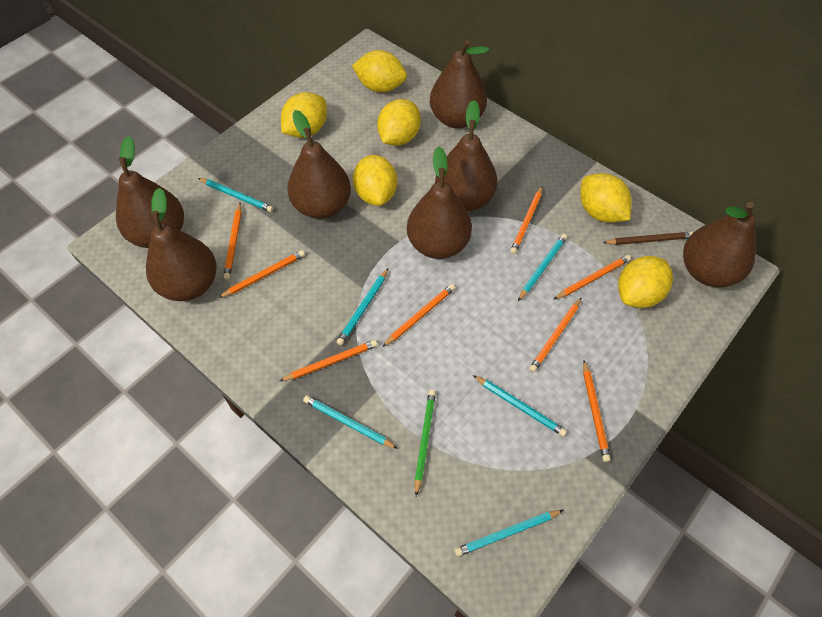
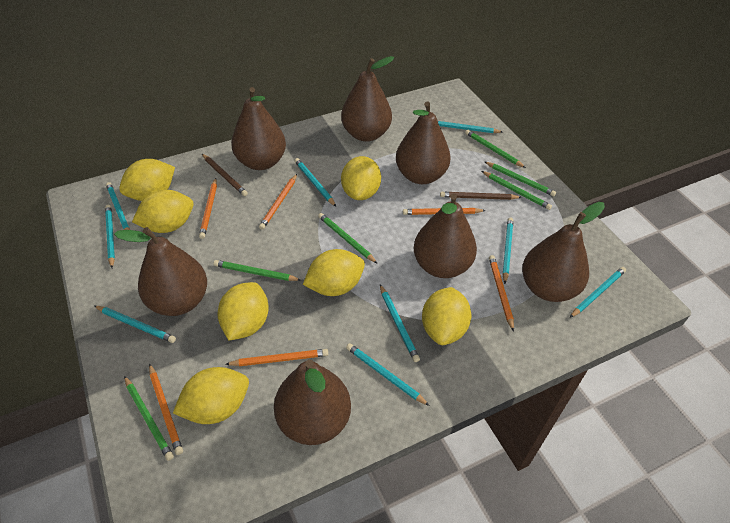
brown pencil: 1 -> 2
green pencil: 1 -> 6
orange pencil: 8 -> 6
turquoise pencil: 6 -> 9
yellow lemon: 6 -> 7

